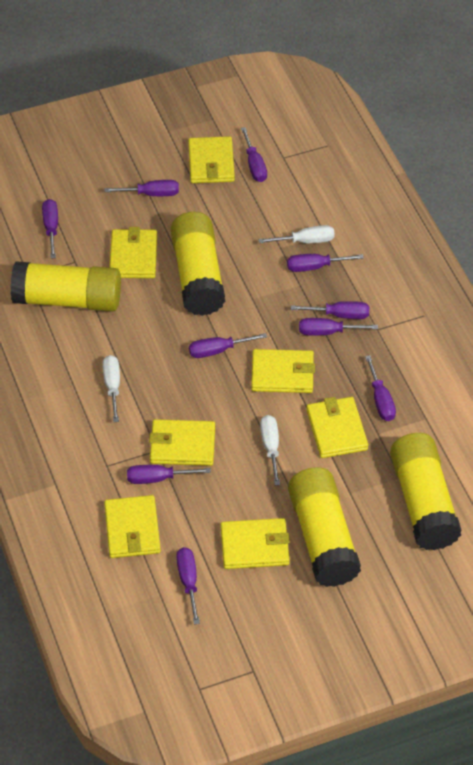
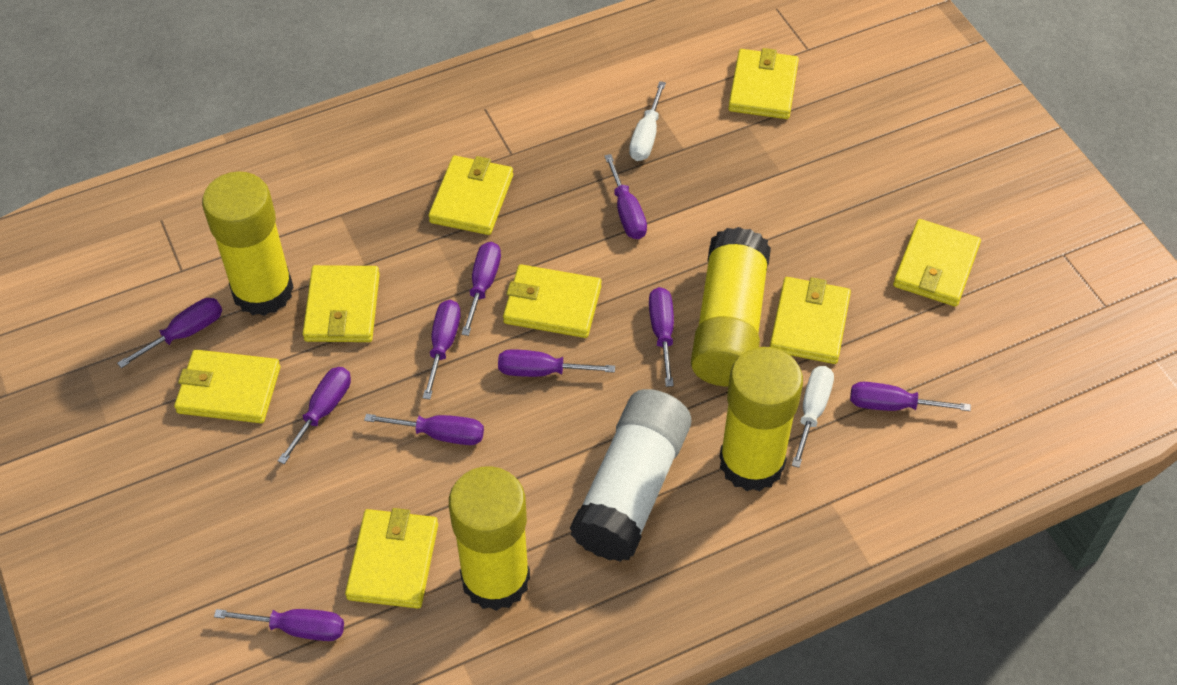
white glue stick: 0 -> 1
white screwdriver: 3 -> 2
yellow wallet: 7 -> 8

